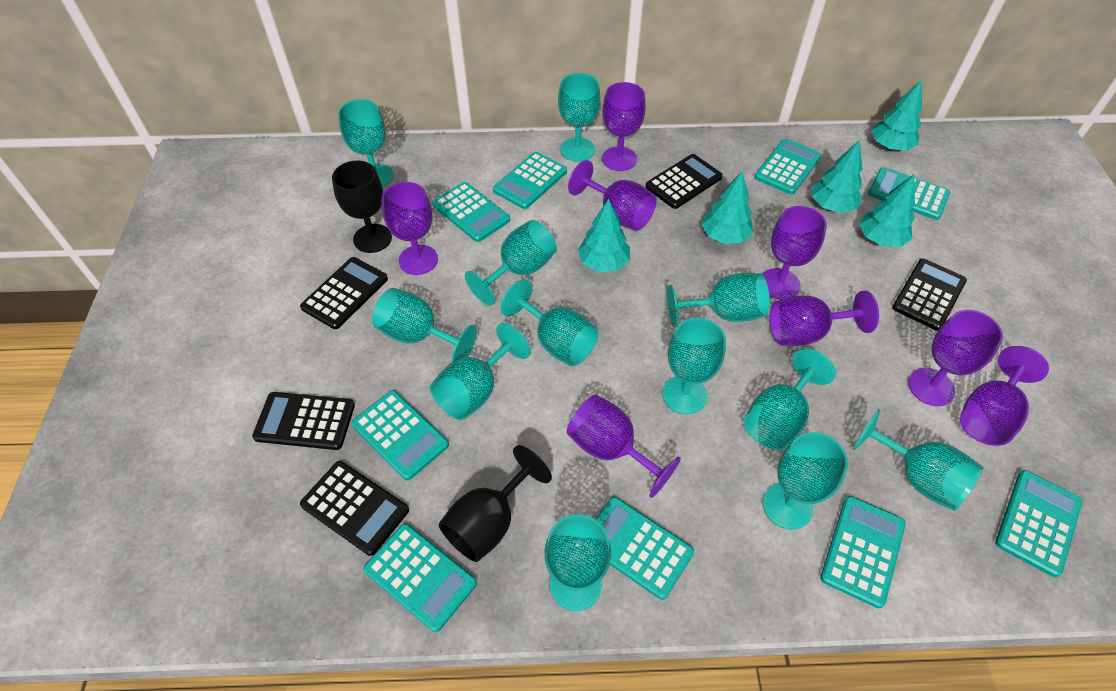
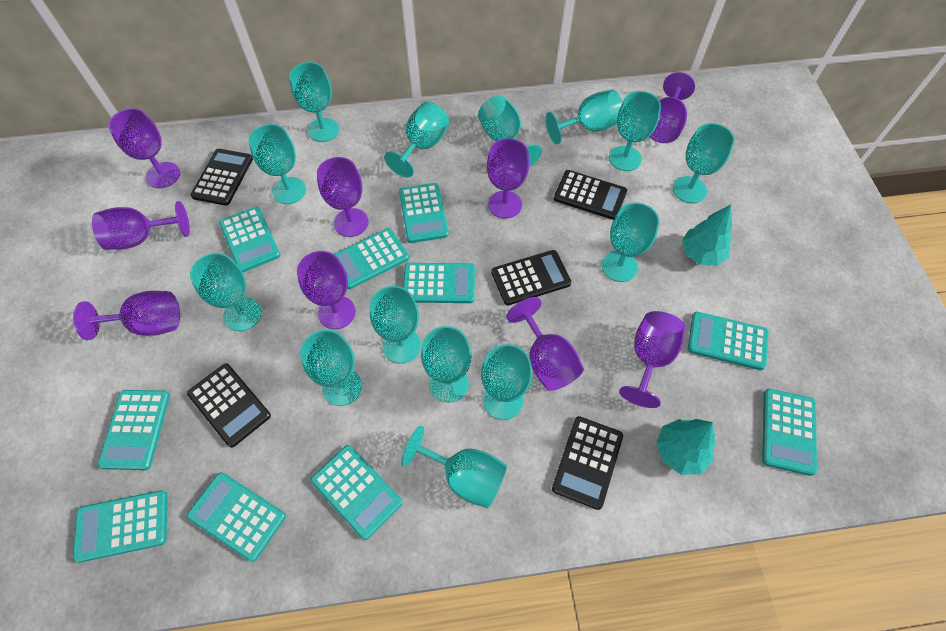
black goblet: 2 -> 0
purple goblet: 8 -> 9
turquoise calculator: 9 -> 10
turquoise goblet: 12 -> 14
turquoise tree: 5 -> 2

